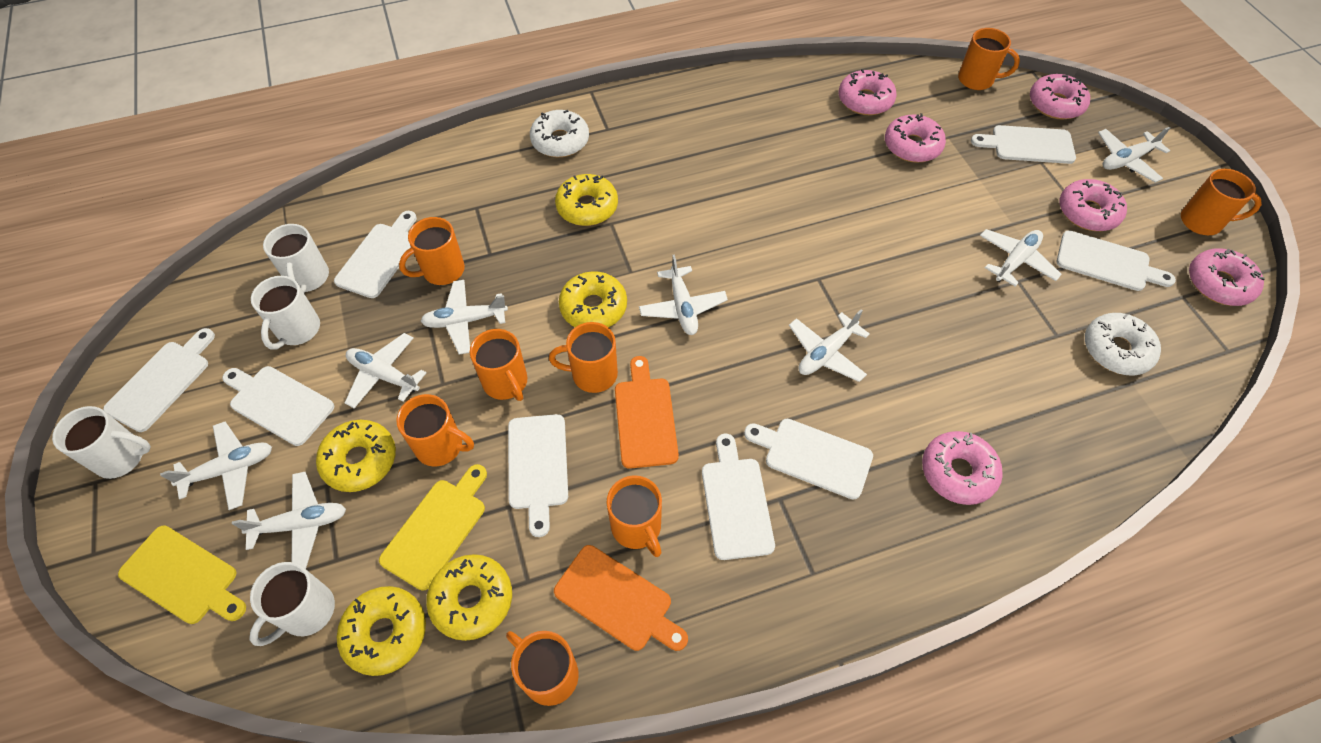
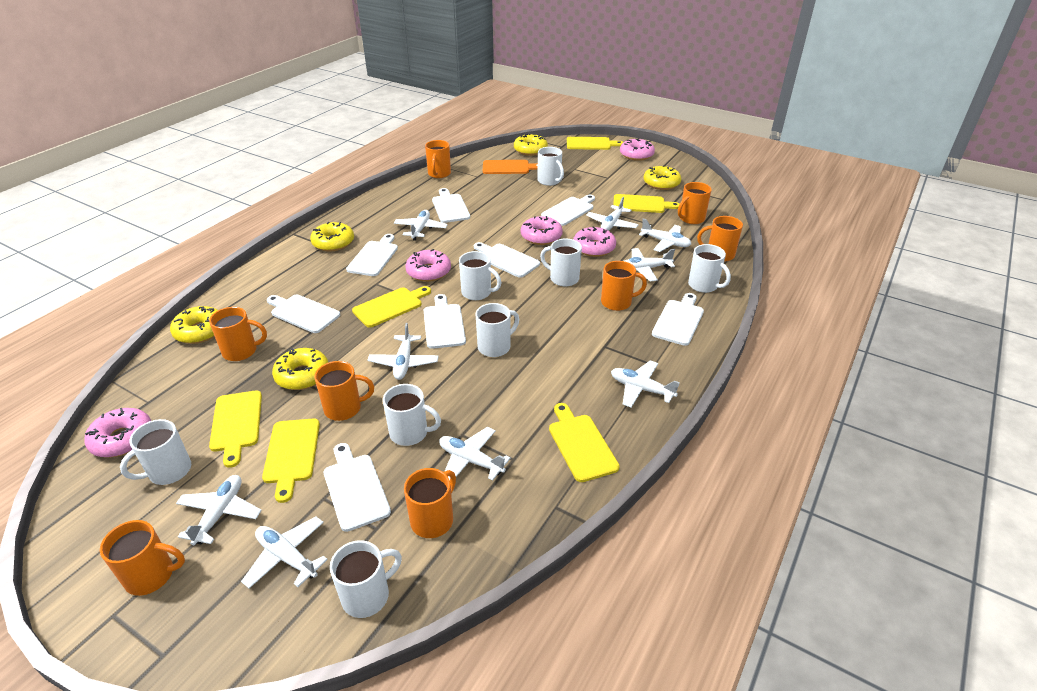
orange cutting board: 2 -> 1
pink donut: 6 -> 5
white donut: 2 -> 0
white mug: 4 -> 8
white plane: 8 -> 9
yellow cutting board: 2 -> 6

